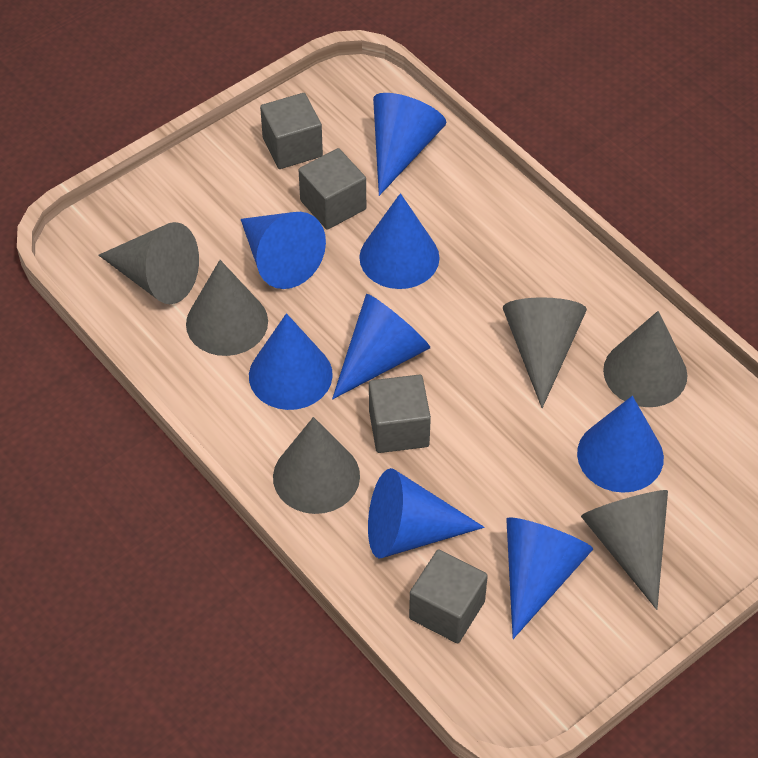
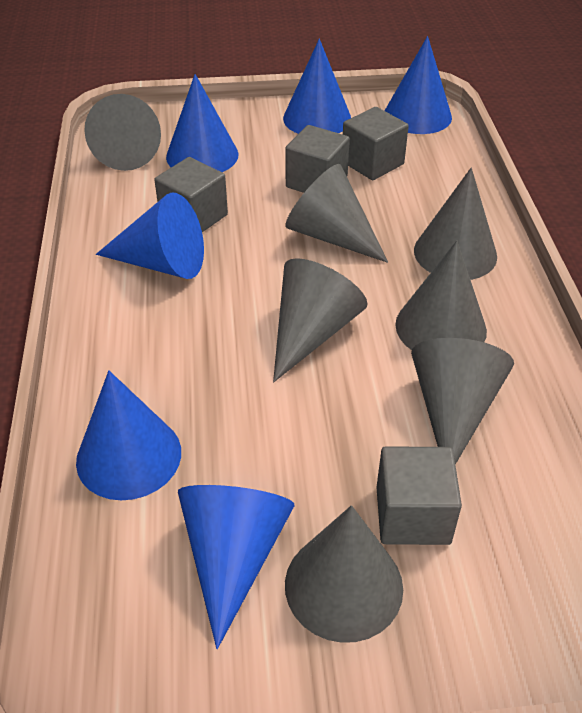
blue cone: 8 -> 6
grey cone: 6 -> 7

